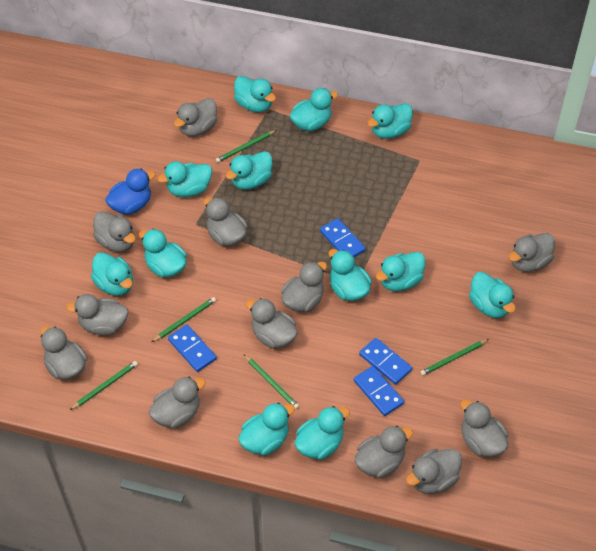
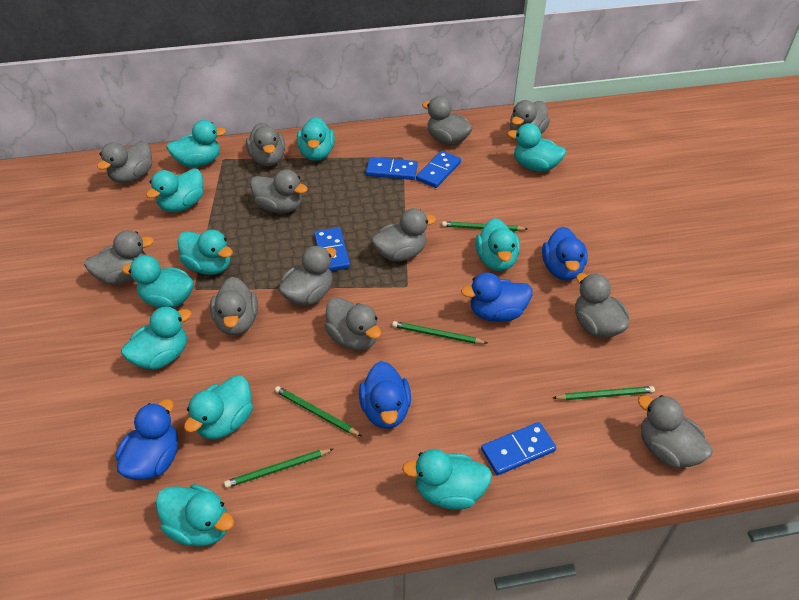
blue duck: 1 -> 4
turquoise duck: 12 -> 11

